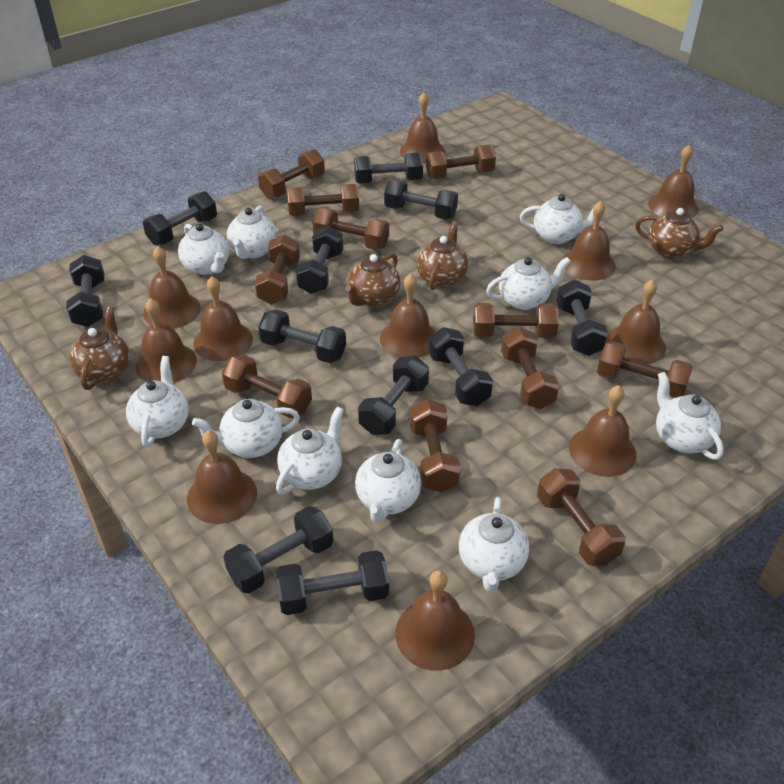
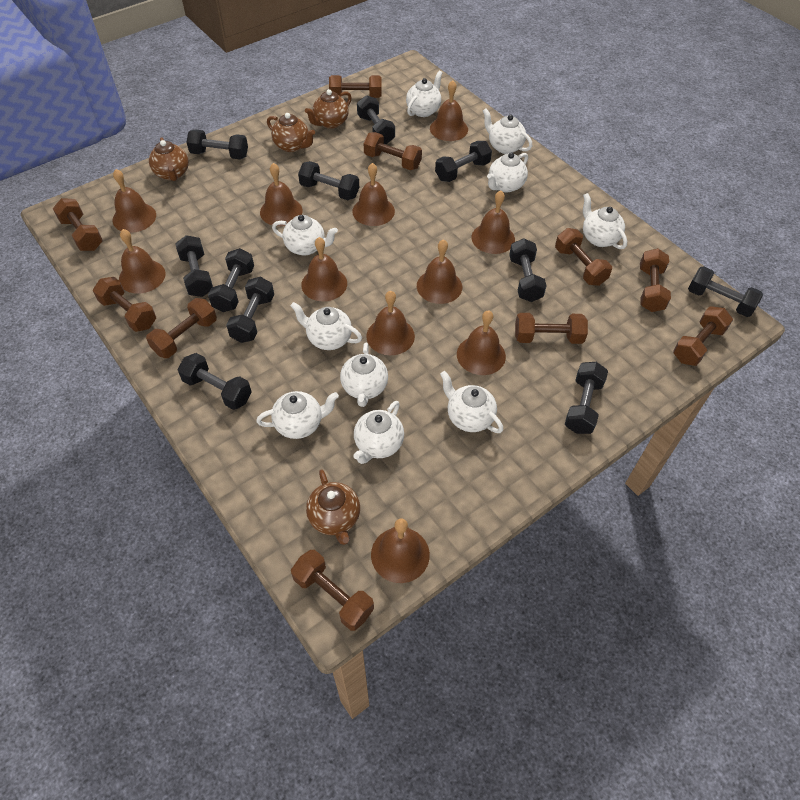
brown dumbbell: 11 -> 10

